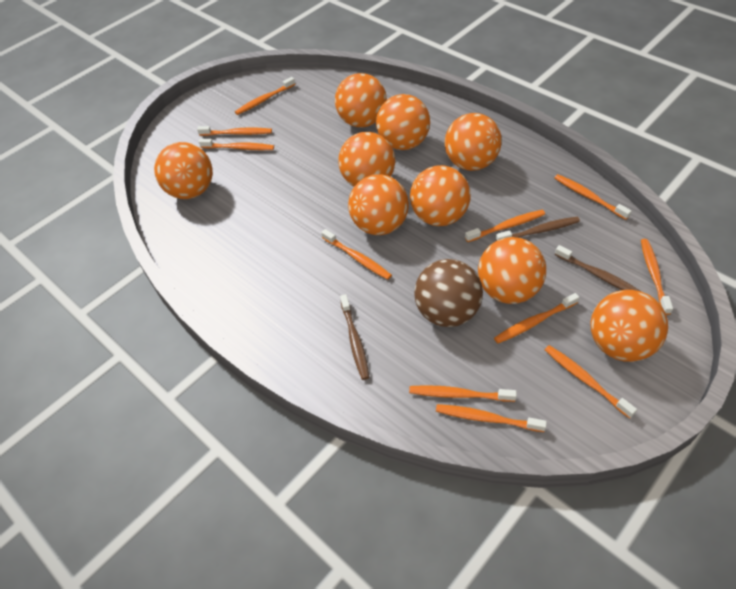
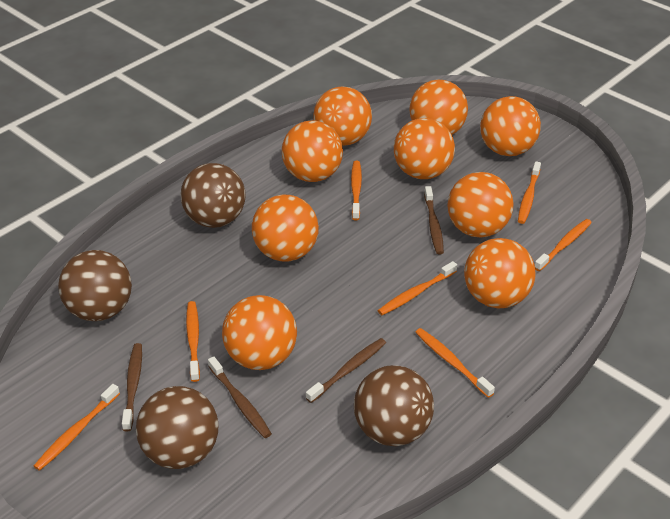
brown ball: 1 -> 4
brown toothbrush: 3 -> 4
orange toothbrush: 11 -> 7

